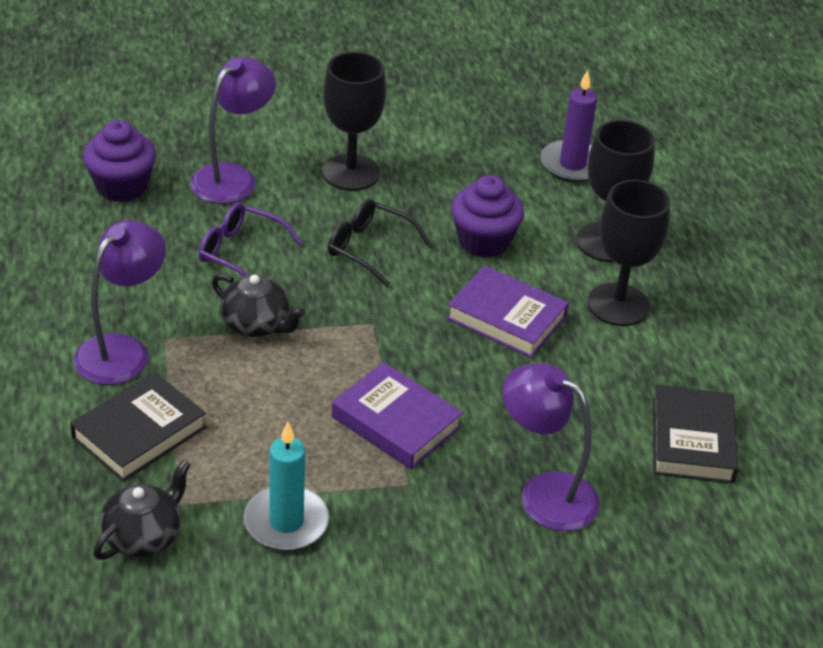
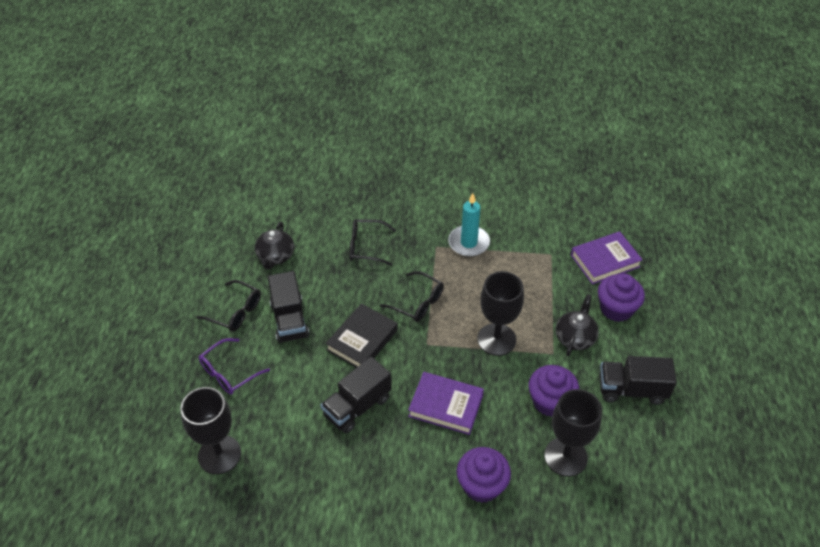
black book: 2 -> 1
black glasses: 1 -> 3
black truck: 0 -> 3
purple candle: 1 -> 0
purple cupcake: 2 -> 3
purple lamp: 3 -> 0

